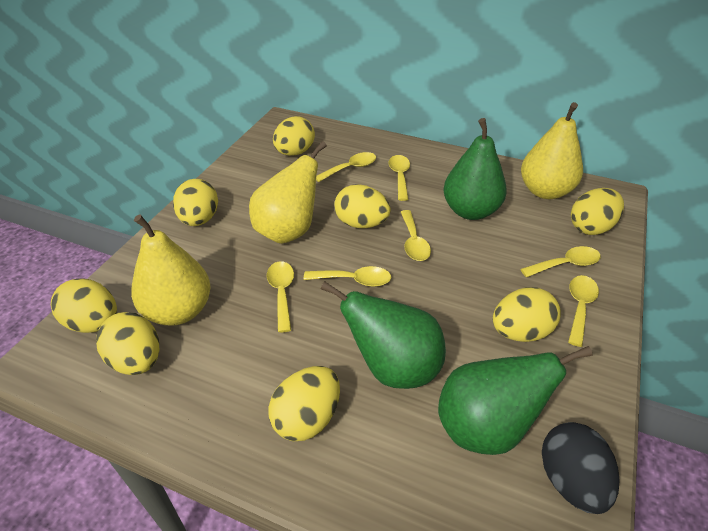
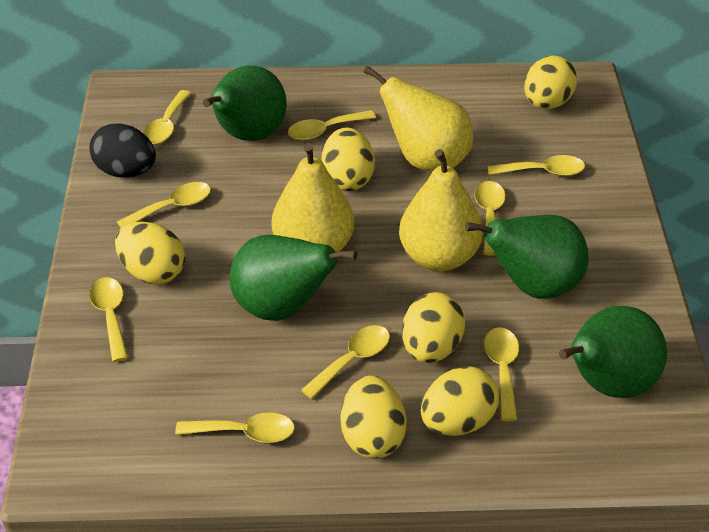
green pear: 3 -> 4
yellow egg: 8 -> 6
yellow spoon: 7 -> 9

